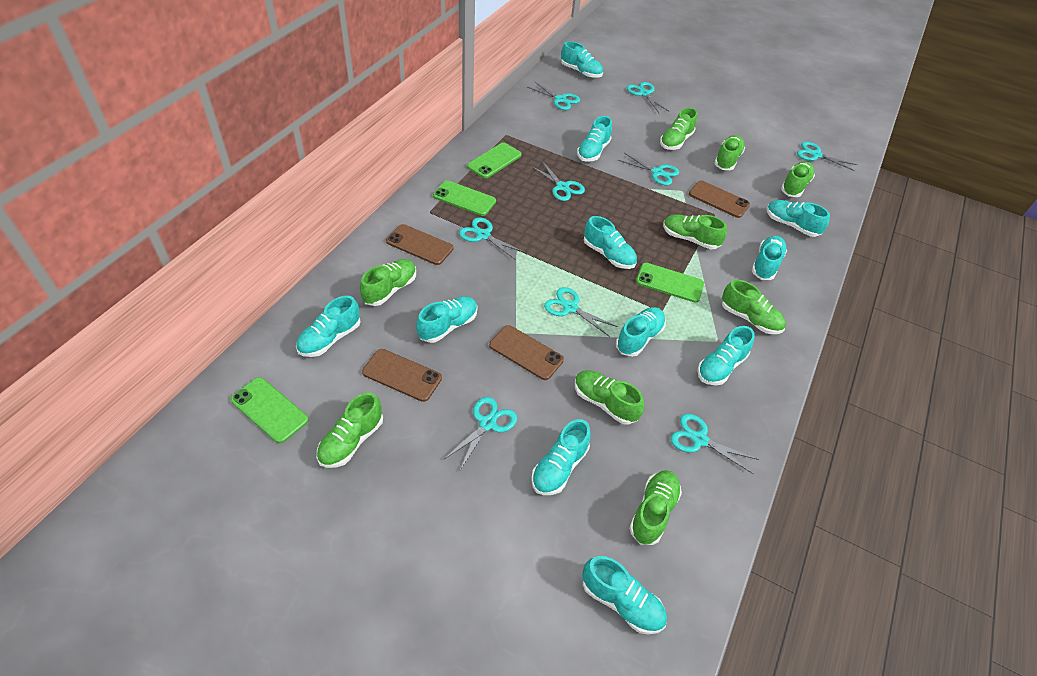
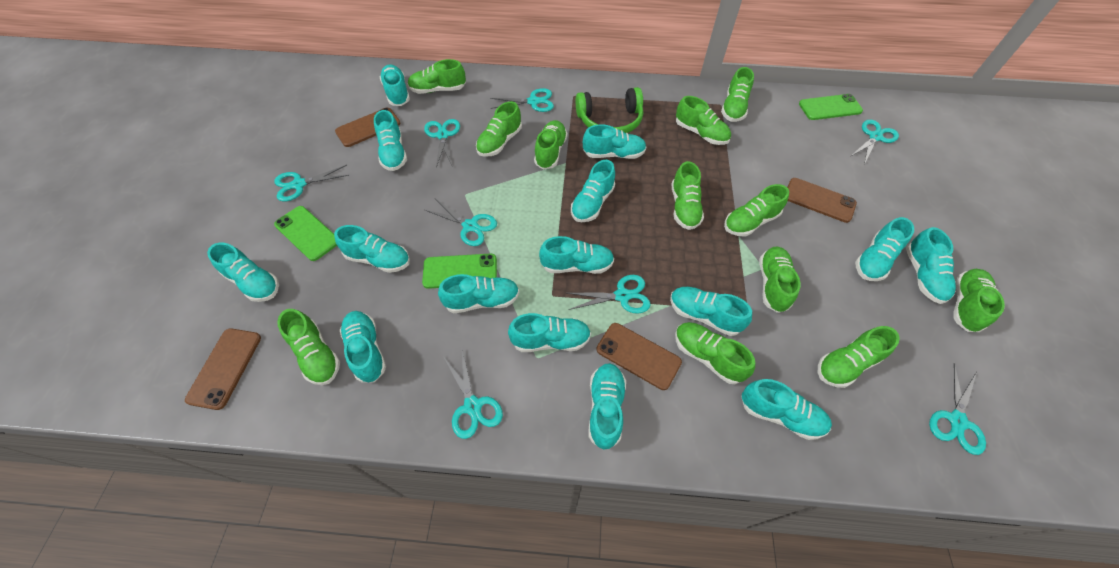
green headphones: 0 -> 1
green phone: 4 -> 3
green shoe: 9 -> 12
turquoise scissors: 9 -> 8
turquoise shoe: 11 -> 15

